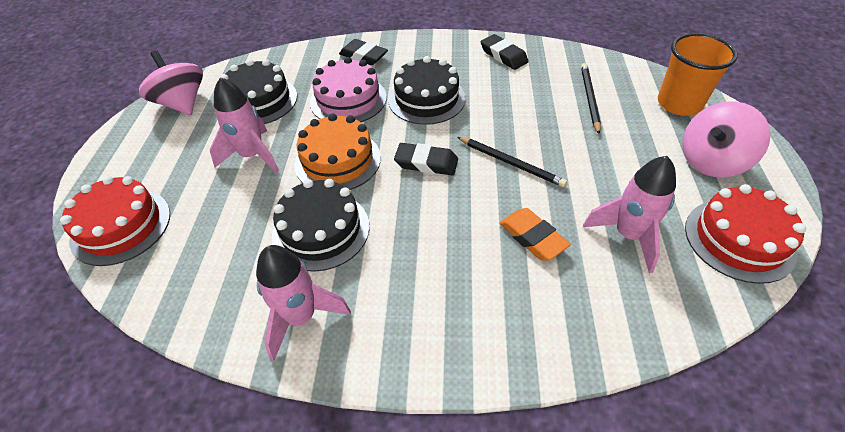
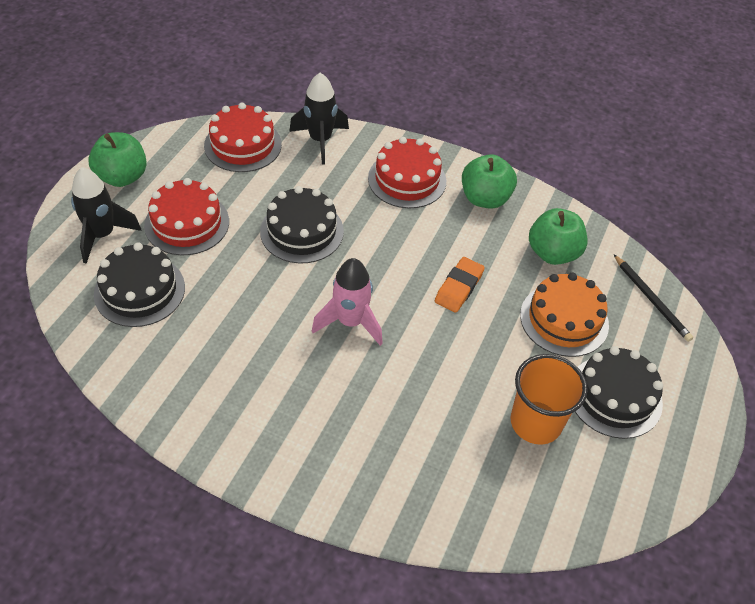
black eraser: 3 -> 0
black pencil: 2 -> 1
black rocket: 0 -> 2
green apple: 0 -> 3
pink cake: 1 -> 0
pink rocket: 3 -> 1
pink spinning top: 2 -> 0
red cake: 2 -> 3

